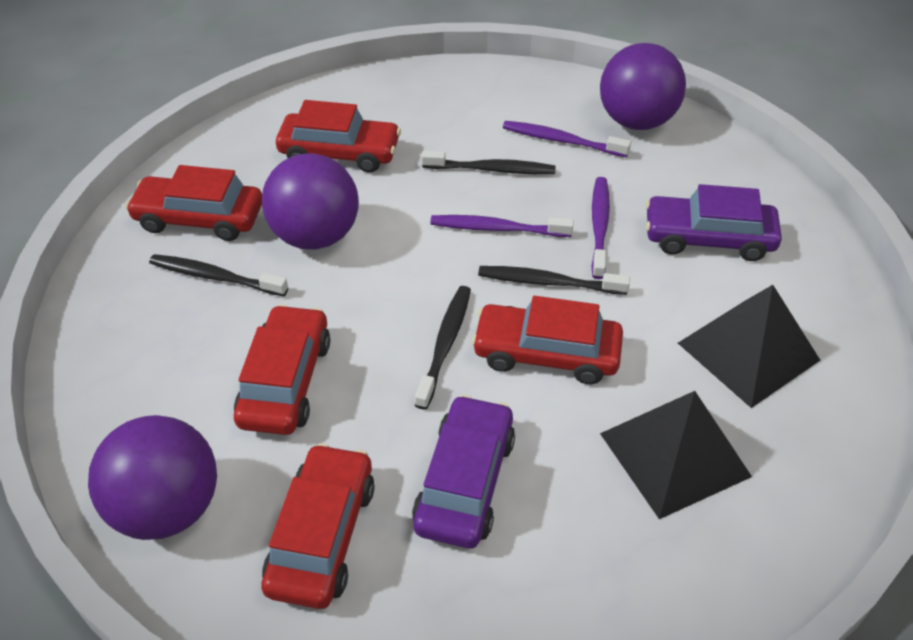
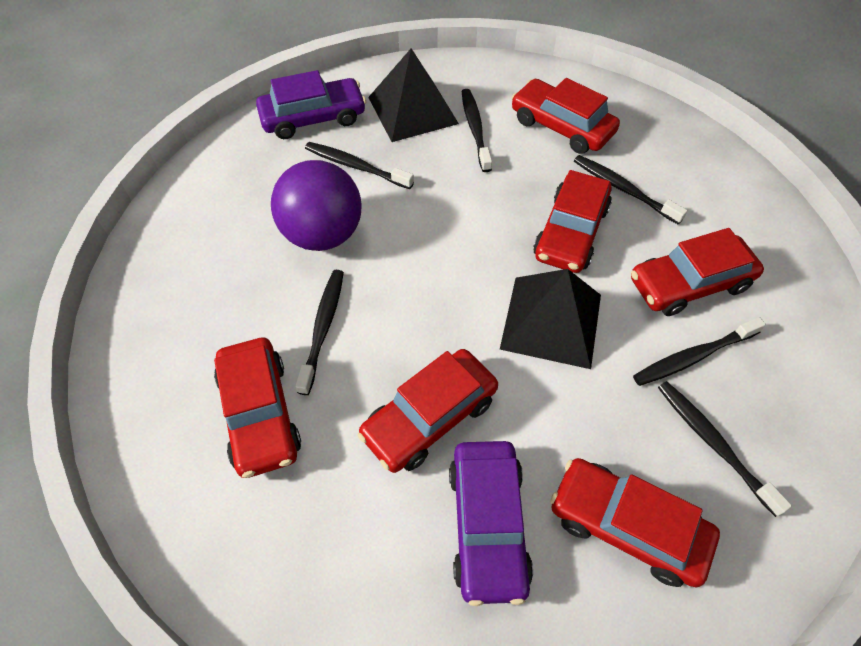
black toothbrush: 4 -> 6
purple ball: 3 -> 1
purple toothbrush: 3 -> 0
red car: 5 -> 6

